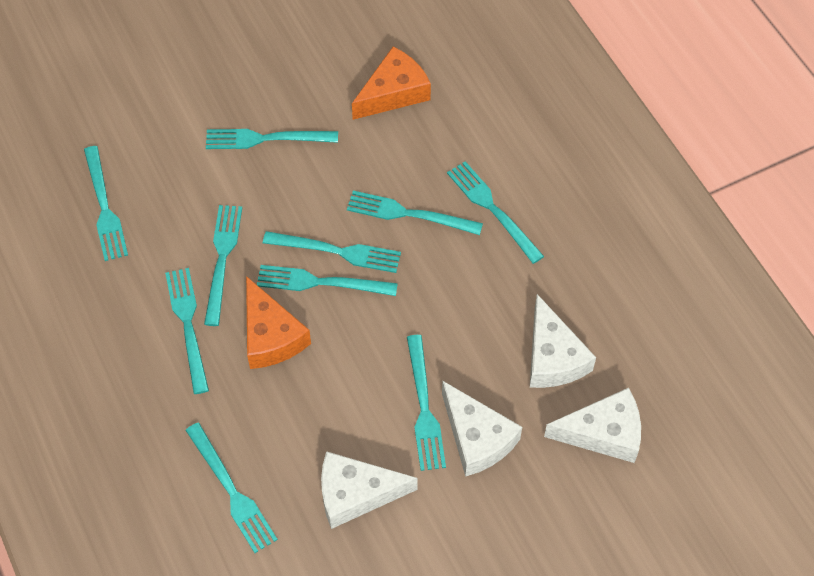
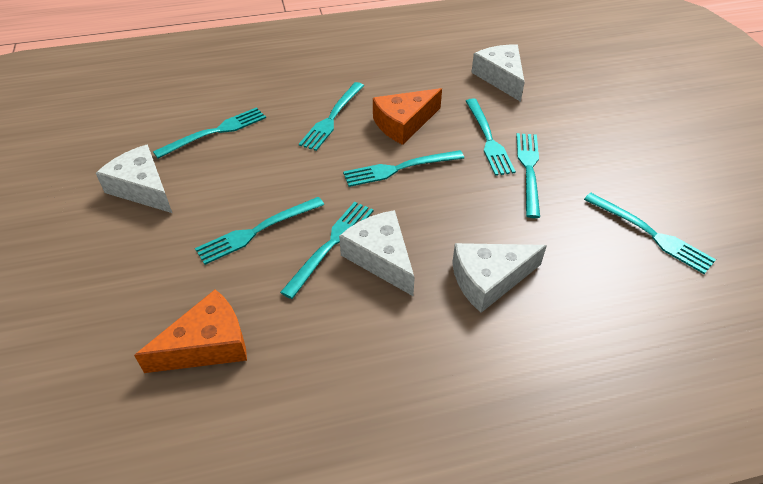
turquoise fork: 10 -> 8

